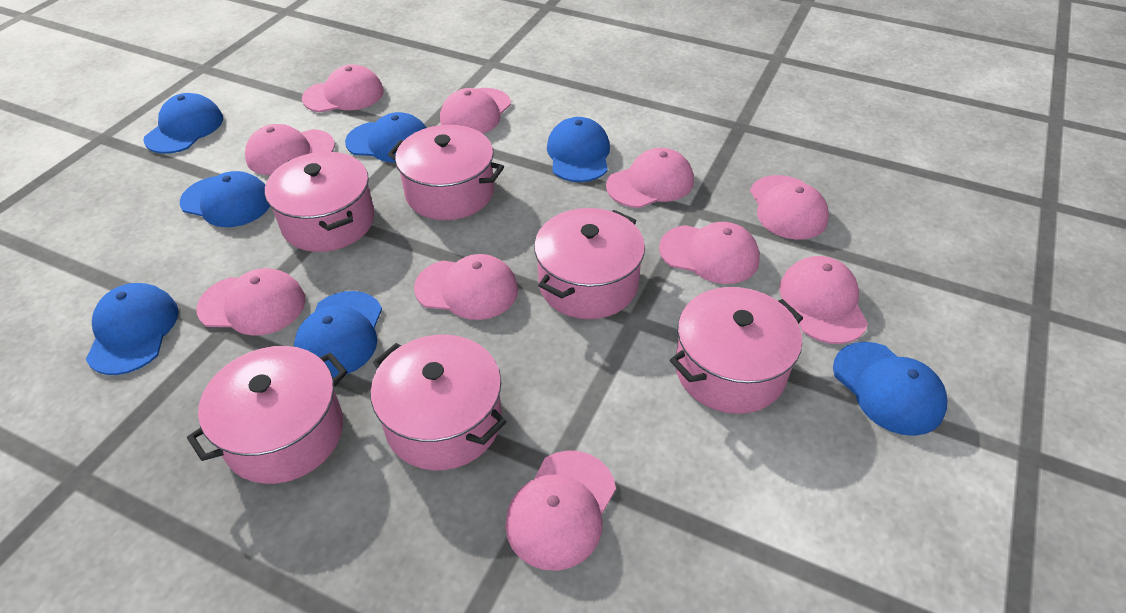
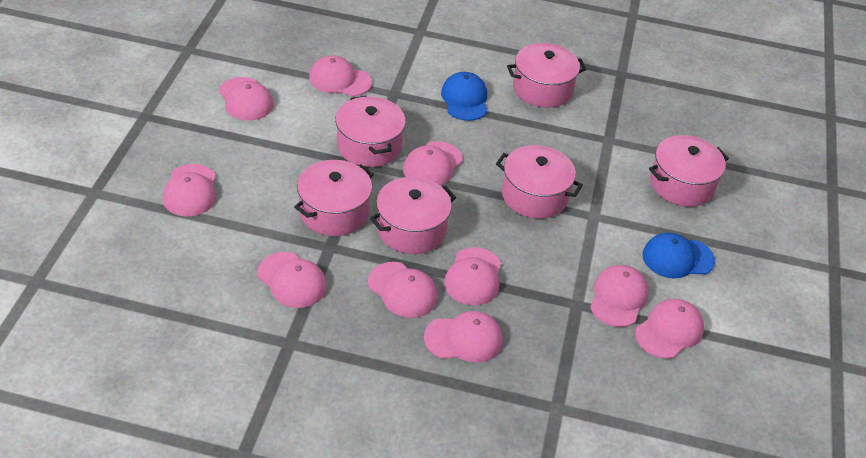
blue cap: 7 -> 2

